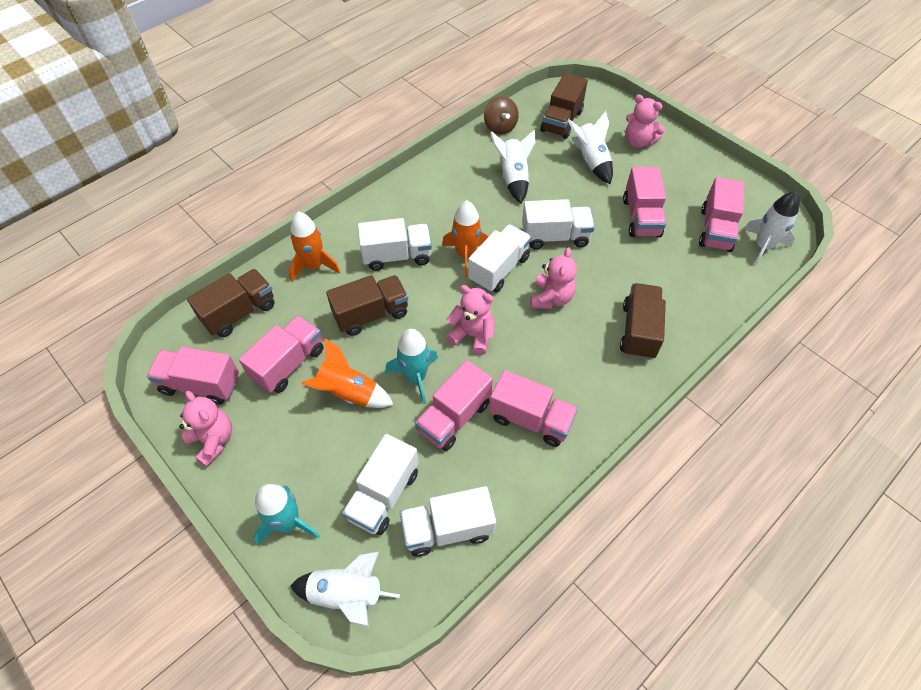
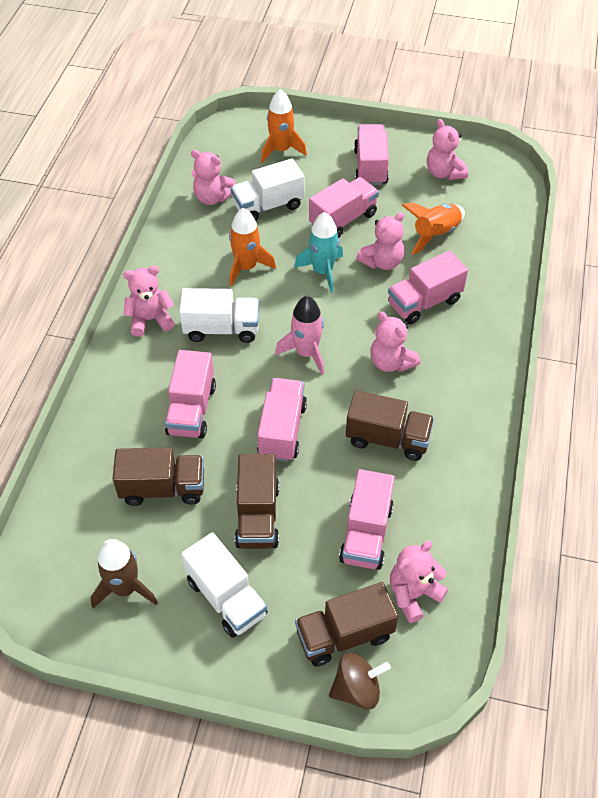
brown rocket: 0 -> 1
pink rocket: 0 -> 1
pink teddy bear: 4 -> 6
turquoise rocket: 2 -> 1
white rocket: 4 -> 0
white truck: 5 -> 3

